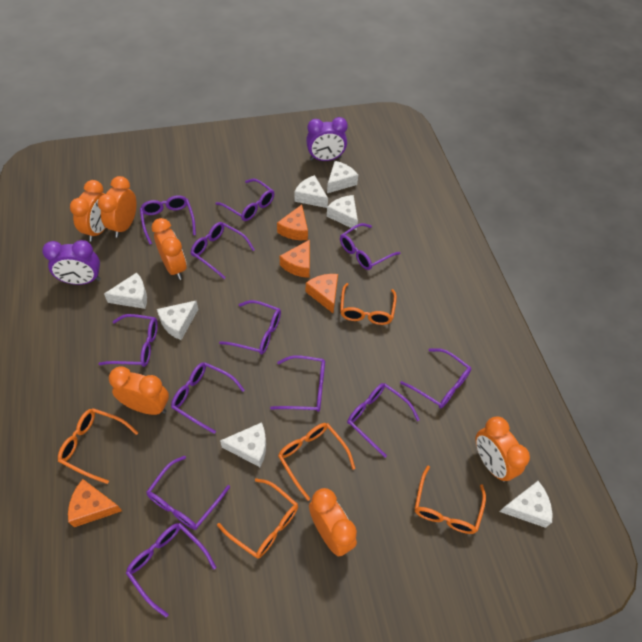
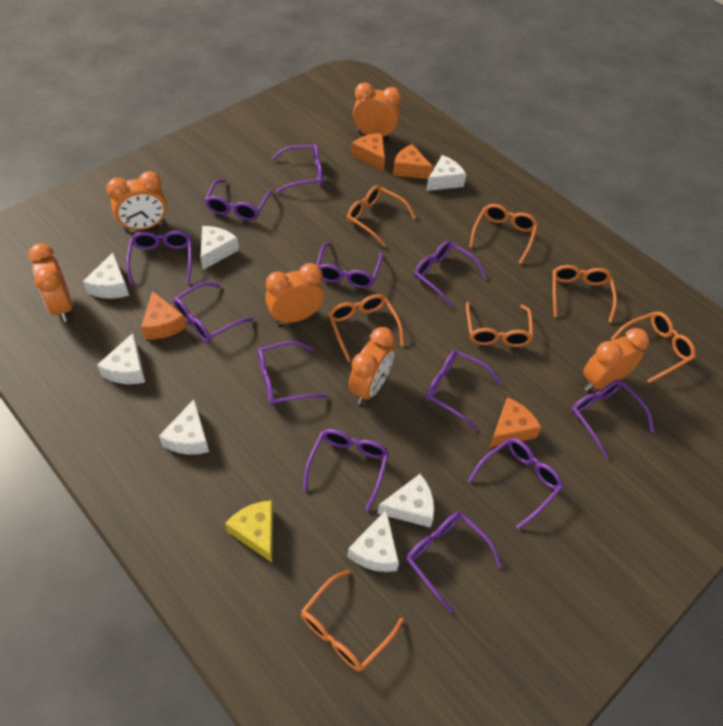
orange glasses: 5 -> 7
purple clock: 2 -> 0
yellow cheese: 0 -> 1

